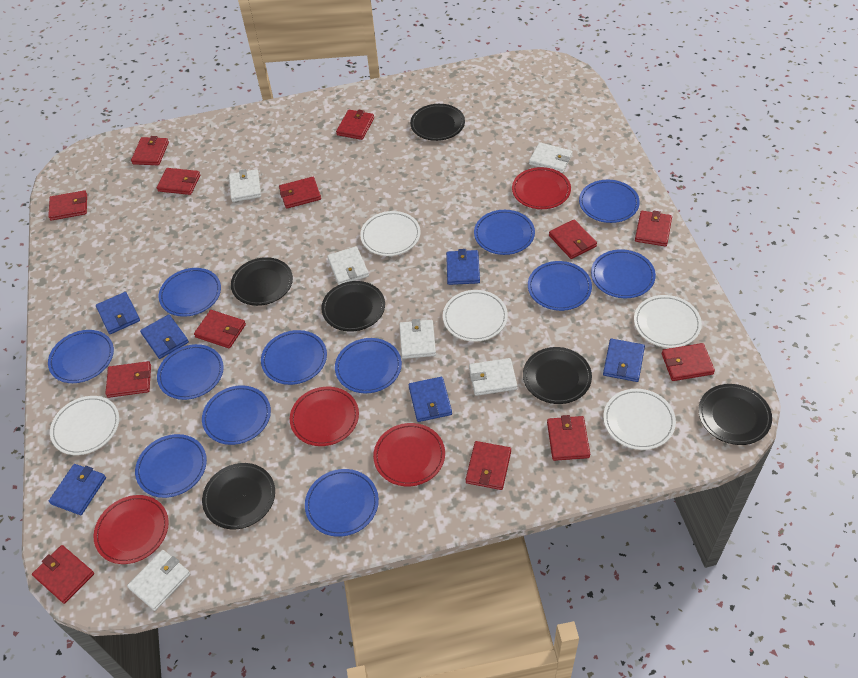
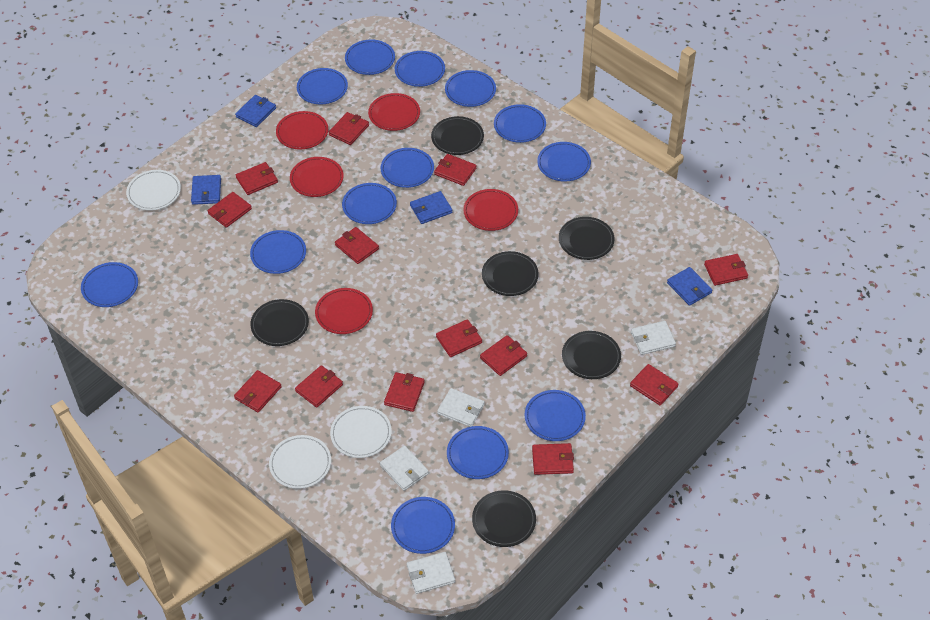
blue plate: 12 -> 13
blue wallet: 6 -> 4
red plate: 4 -> 5
white plate: 5 -> 3
white wallet: 6 -> 4

